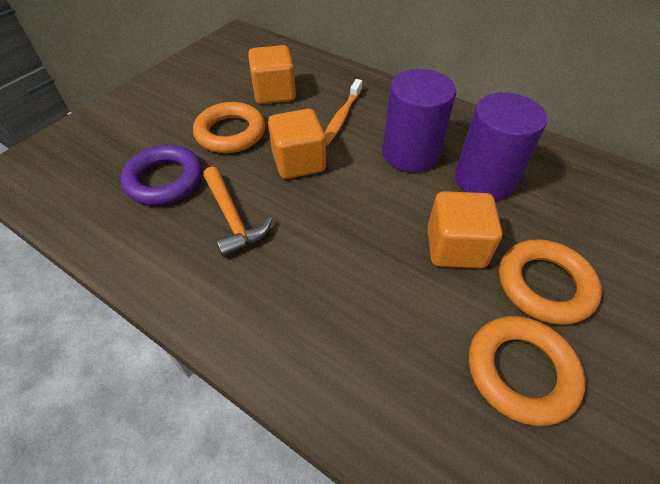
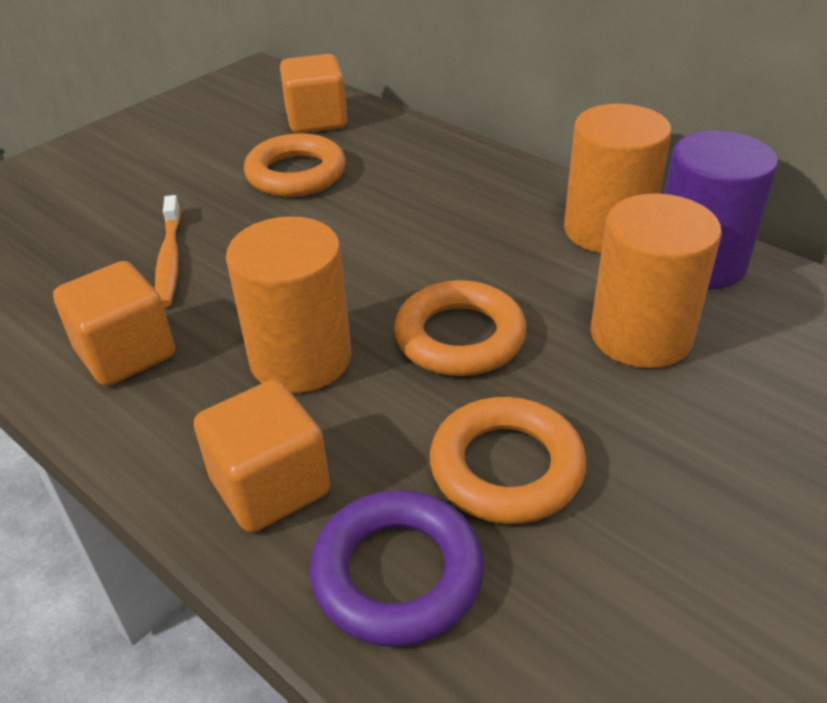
orange cylinder: 0 -> 3
orange hammer: 1 -> 0
purple cylinder: 2 -> 1

